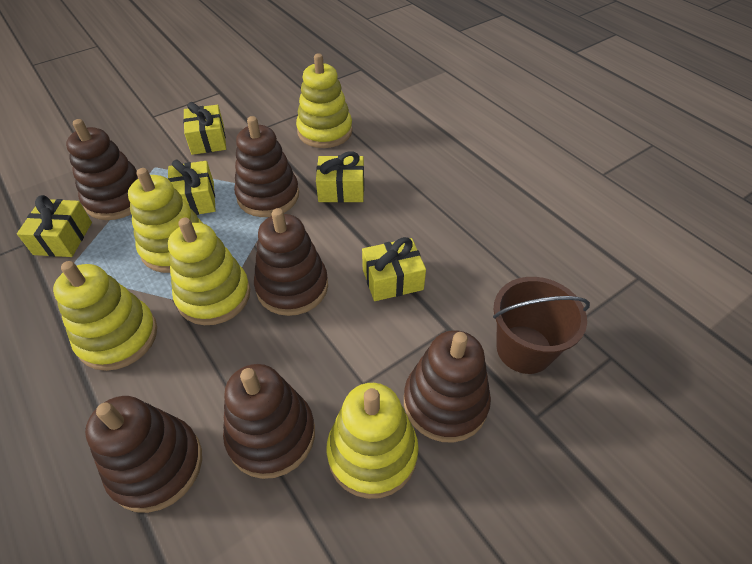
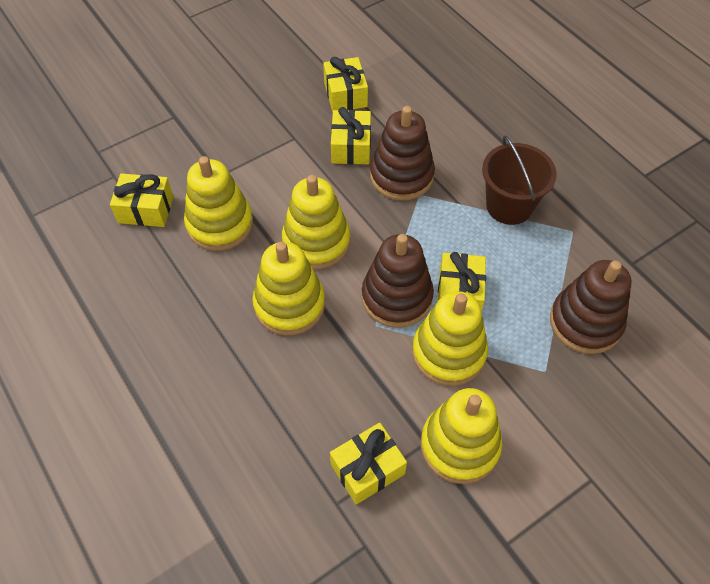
brown stacking toy: 6 -> 3

